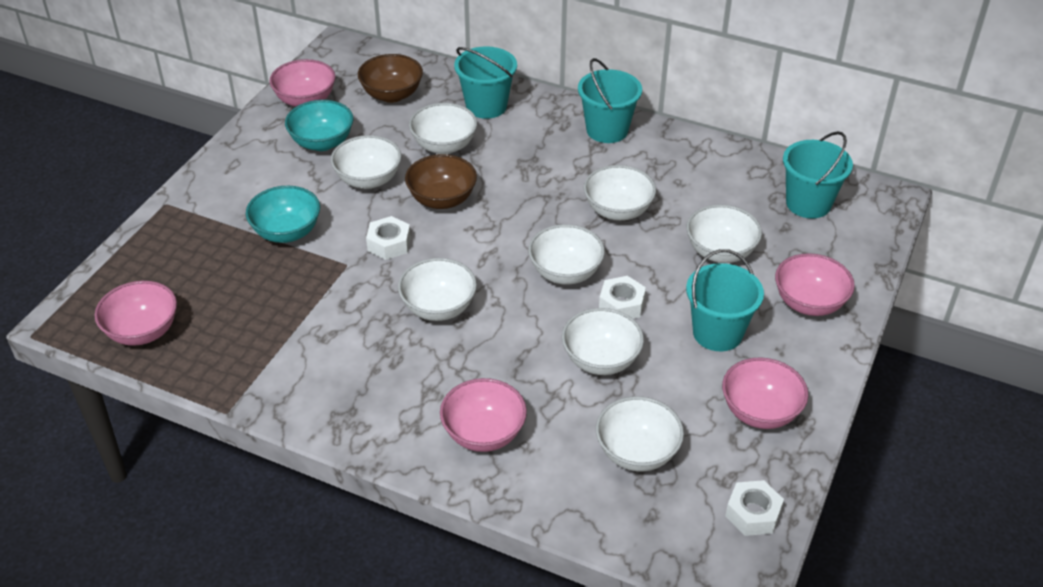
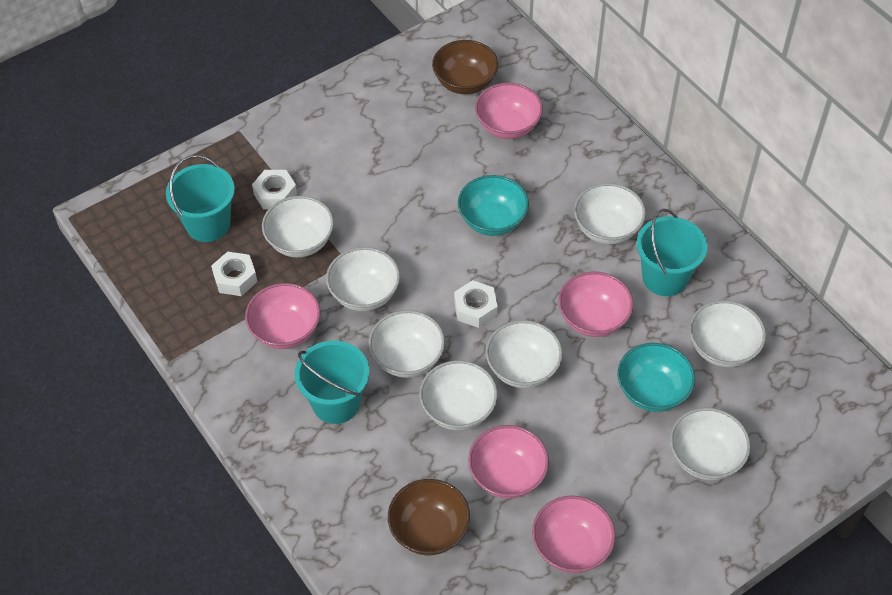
turquoise bucket: 4 -> 3

